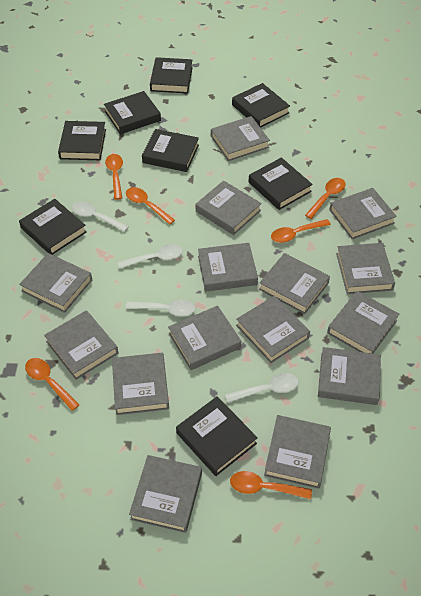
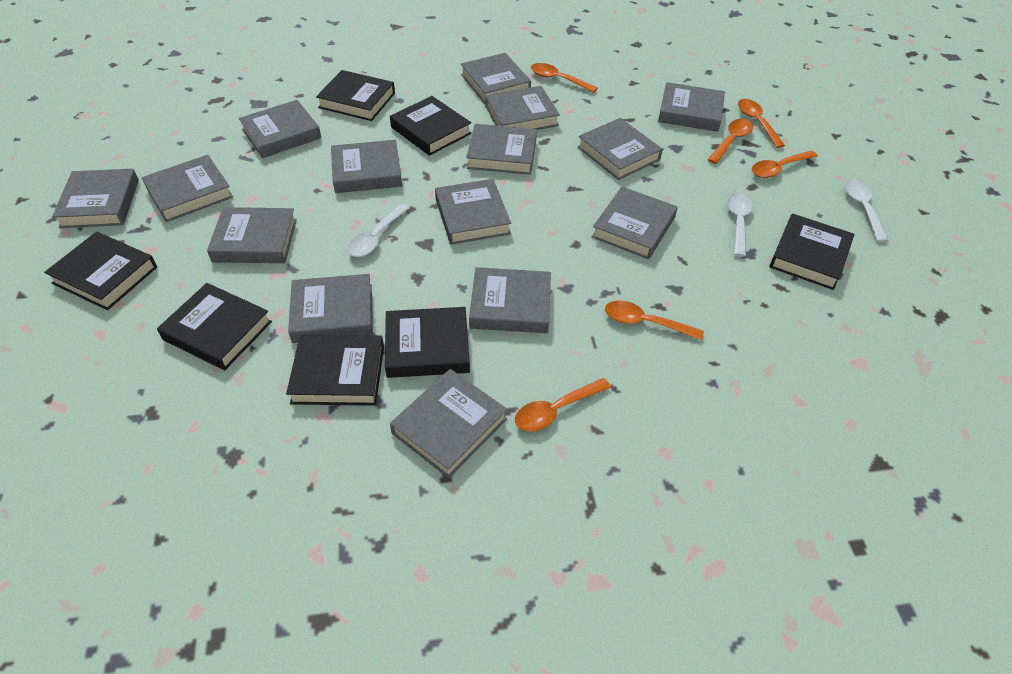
black book: 8 -> 7
white spoon: 4 -> 3

